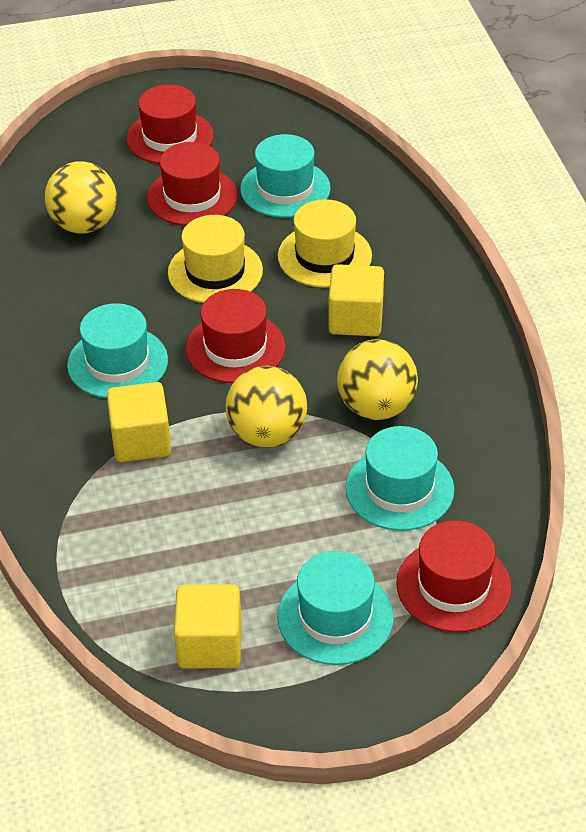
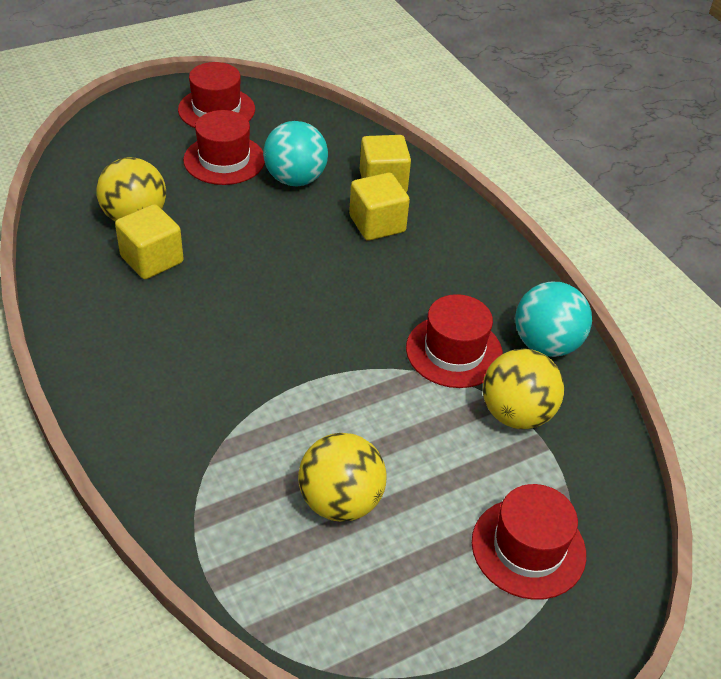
turquoise ball: 0 -> 2
turquoise hat: 4 -> 0
yellow hat: 2 -> 0

